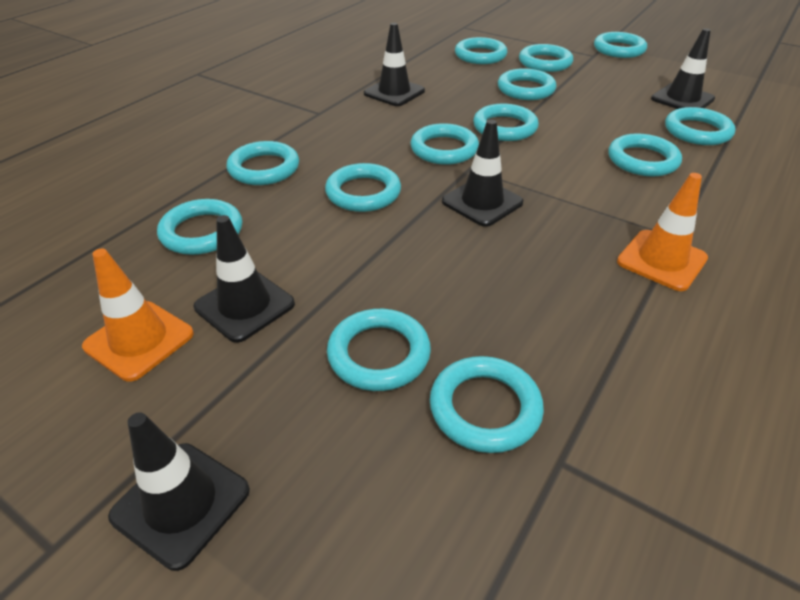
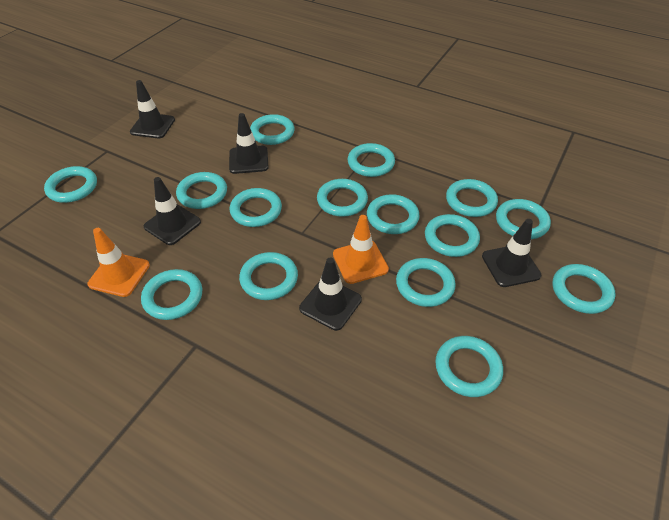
turquoise ring: 13 -> 15

